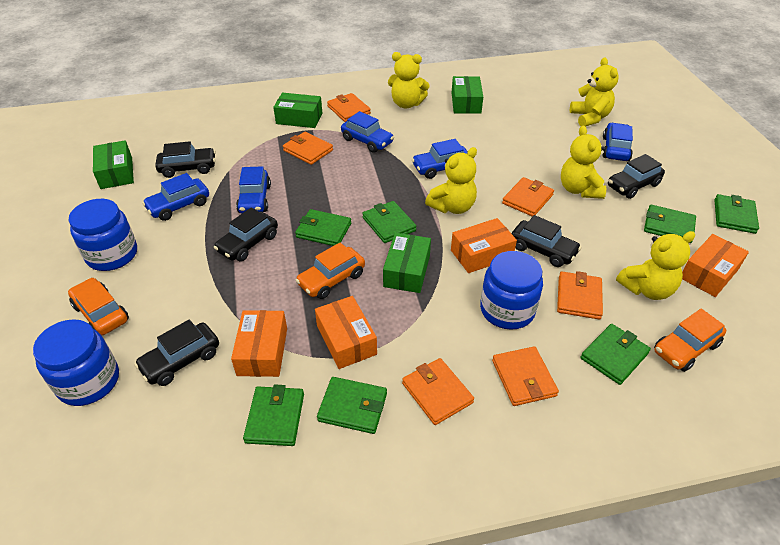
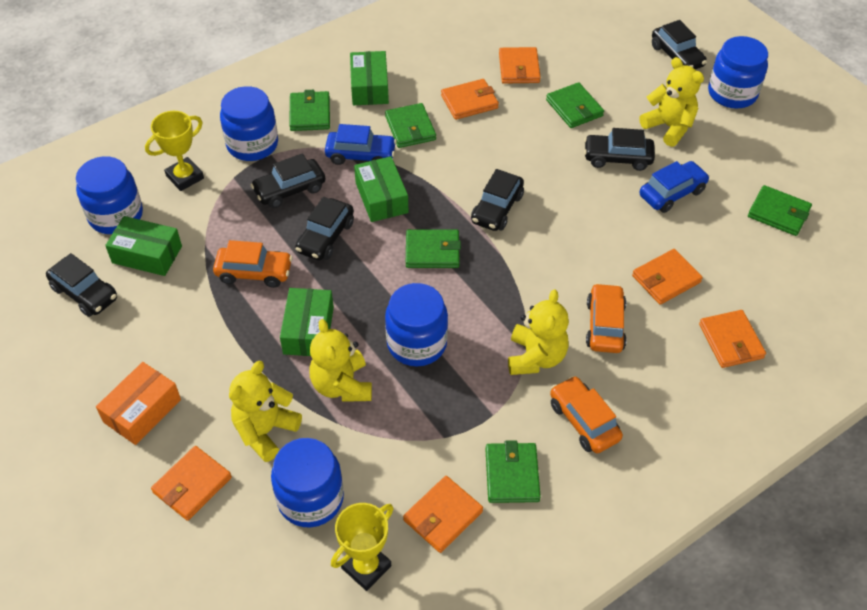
black car: 5 -> 6
blue car: 5 -> 2
blue jar: 3 -> 5
green wallet: 7 -> 6
orange box: 4 -> 1
yellow teddy bear: 5 -> 4
yellow trophy: 0 -> 2

